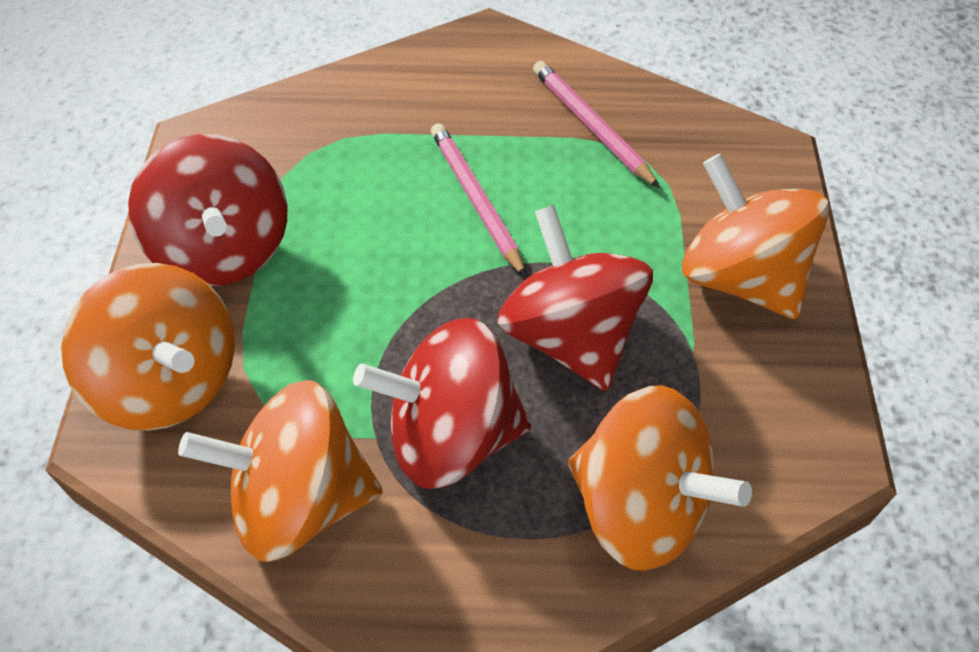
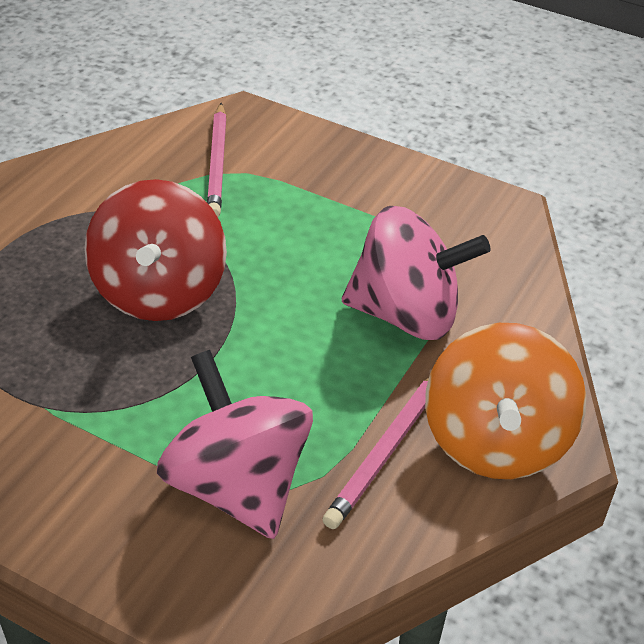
orange spinning top: 4 -> 1
pink spinning top: 0 -> 2
red spinning top: 3 -> 1

